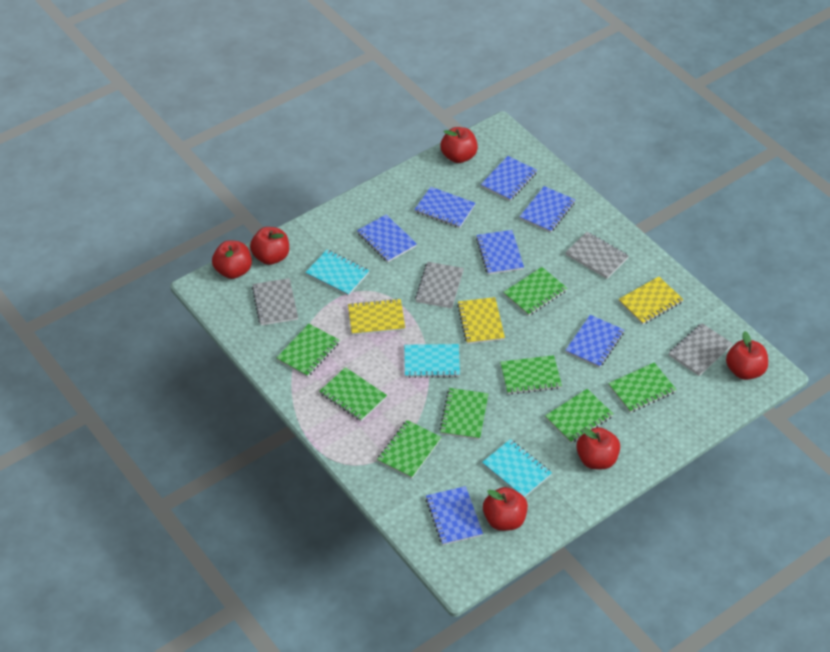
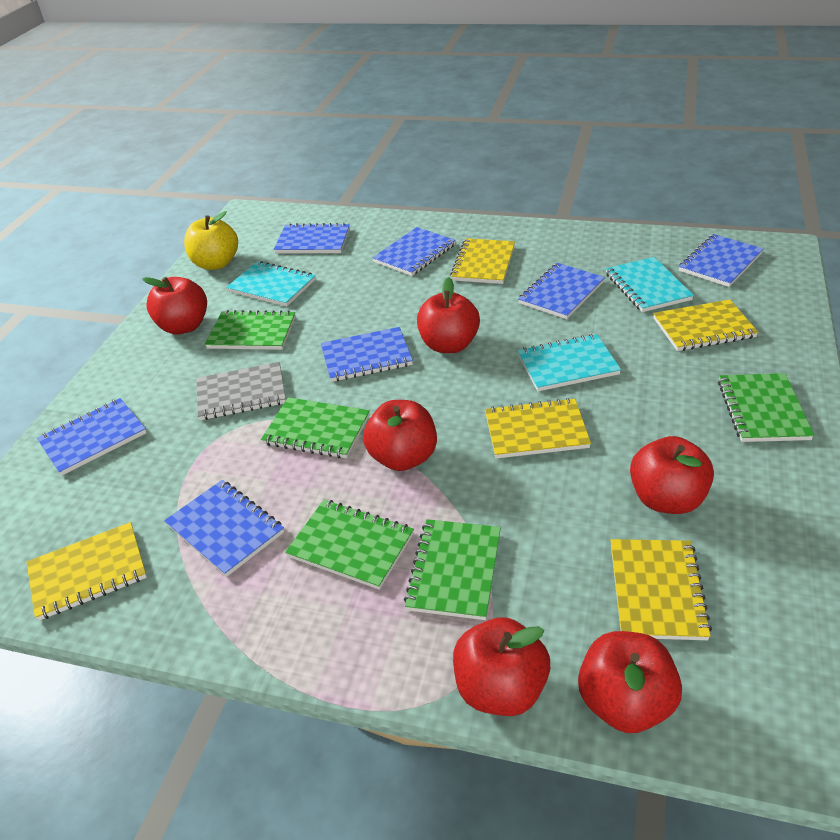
green notebook: 8 -> 5
grey notebook: 4 -> 1
yellow apple: 0 -> 1
yellow notebook: 3 -> 5

